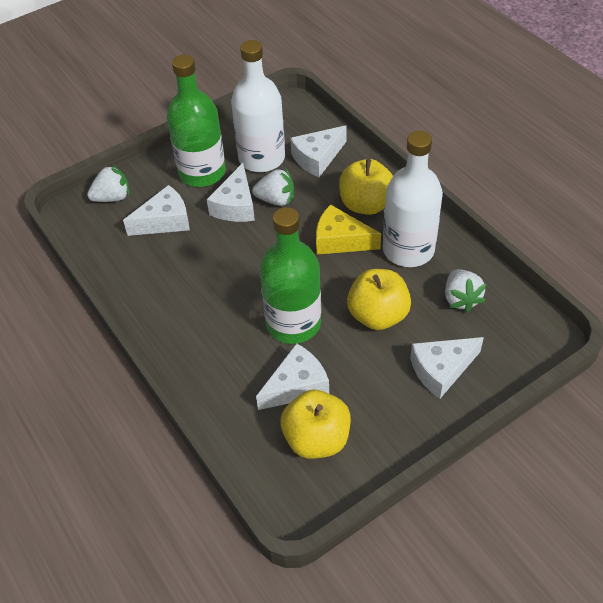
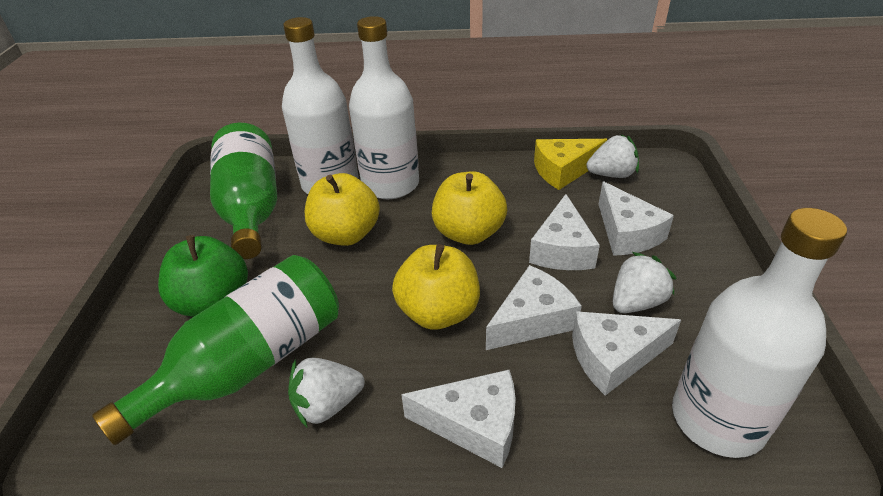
green apple: 0 -> 1
white bottle: 2 -> 3

